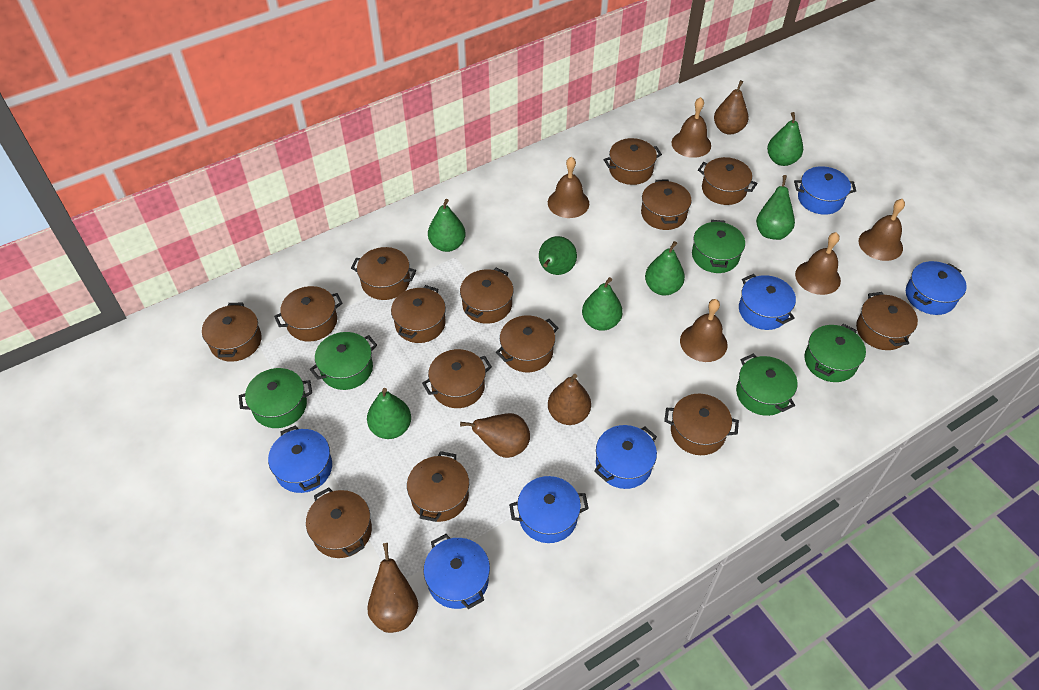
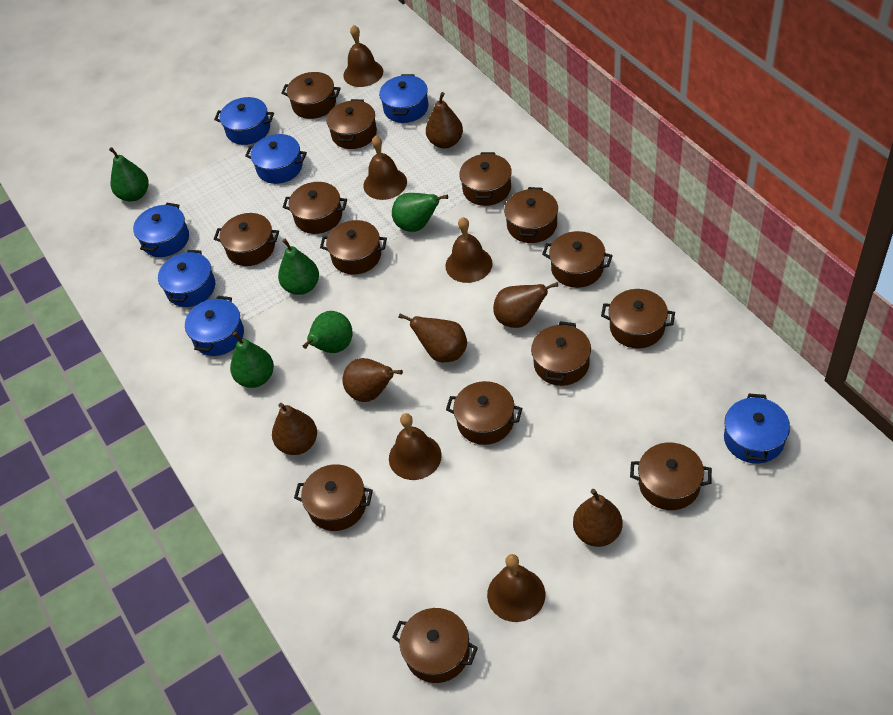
brown pear: 4 -> 6
green pear: 7 -> 5
green pot: 5 -> 0

